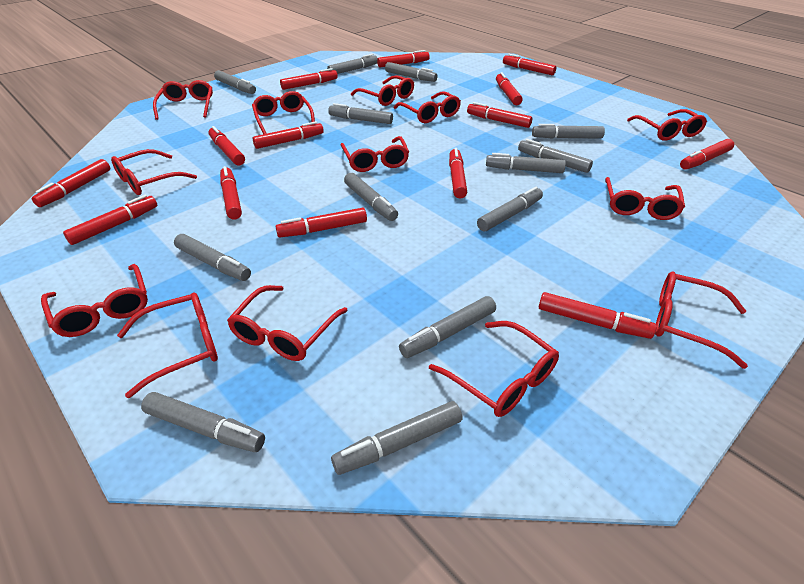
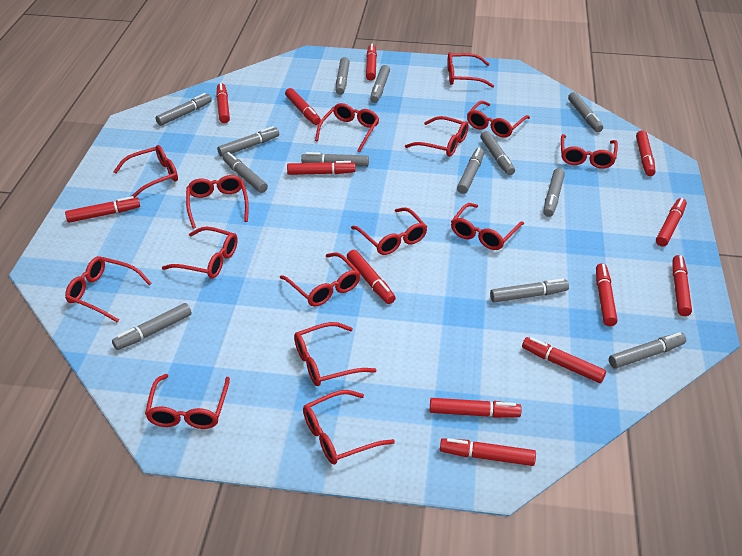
red glasses: 13 -> 15
red marker: 14 -> 13

